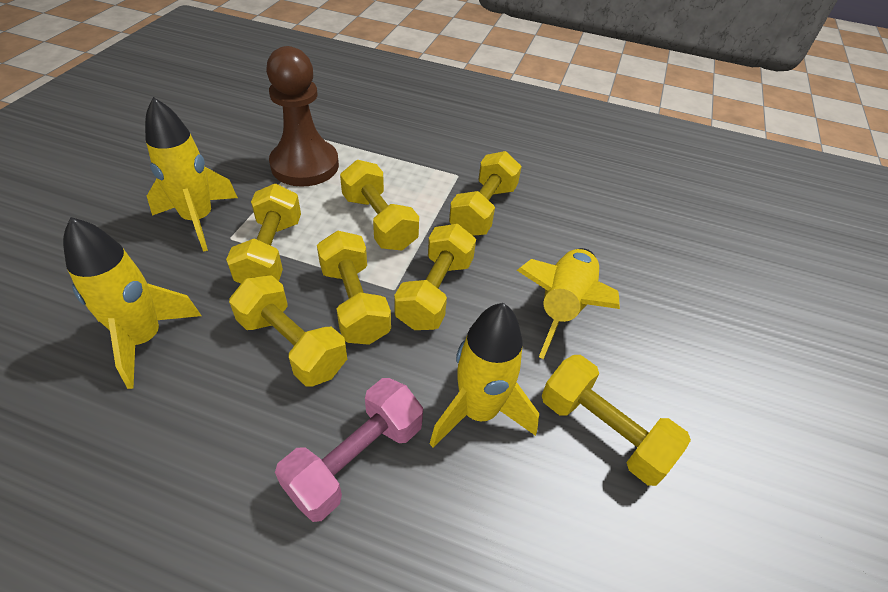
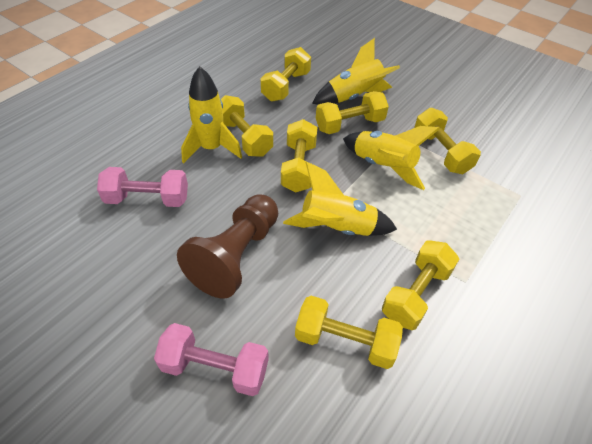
pink dumbbell: 1 -> 2

